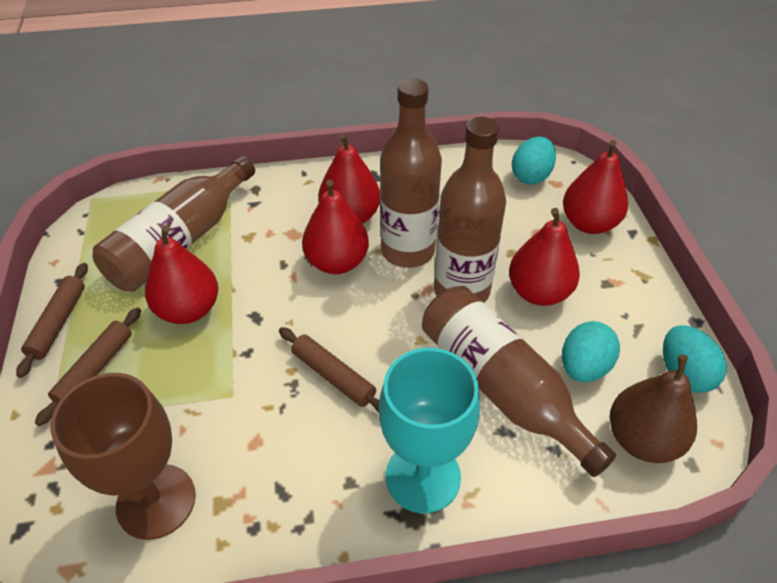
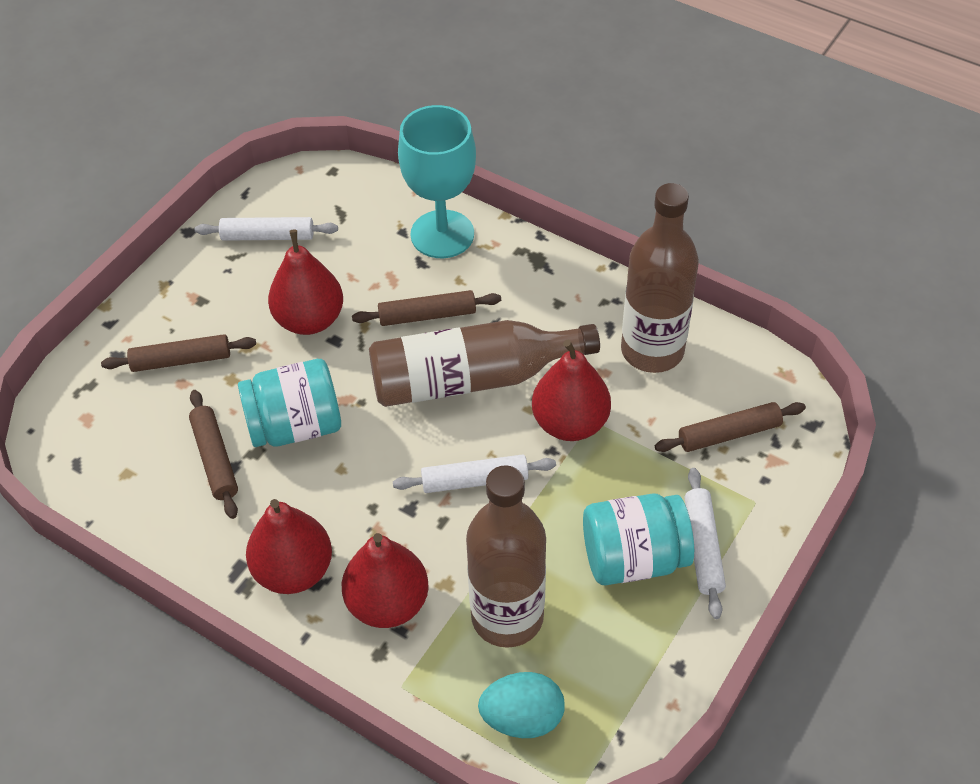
brown bottle: 4 -> 3
brown goblet: 1 -> 0
brown pear: 1 -> 0
brown rolling pin: 3 -> 4
red pear: 5 -> 4
turquoise egg: 3 -> 1
turquoise jar: 0 -> 2
white rolling pin: 0 -> 3

